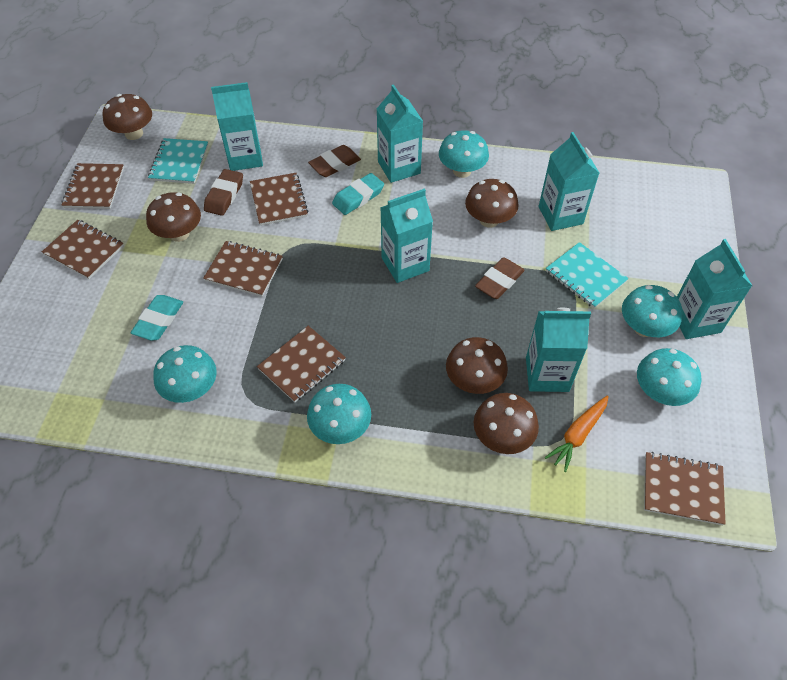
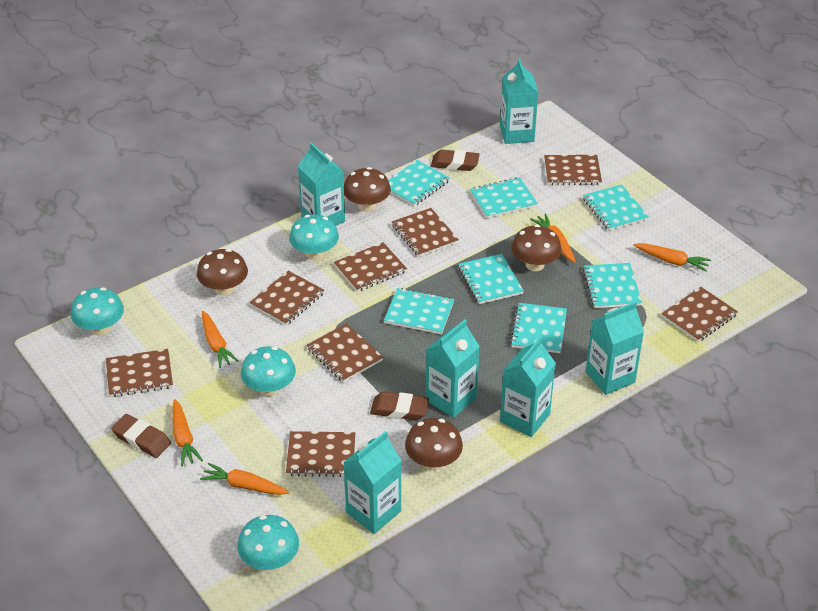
brown mushroom: 5 -> 4
brown notebook: 6 -> 8
orange carrot: 1 -> 5
turquoise eraser: 2 -> 0
turquoise mushroom: 5 -> 4
turquoise notebook: 2 -> 7

